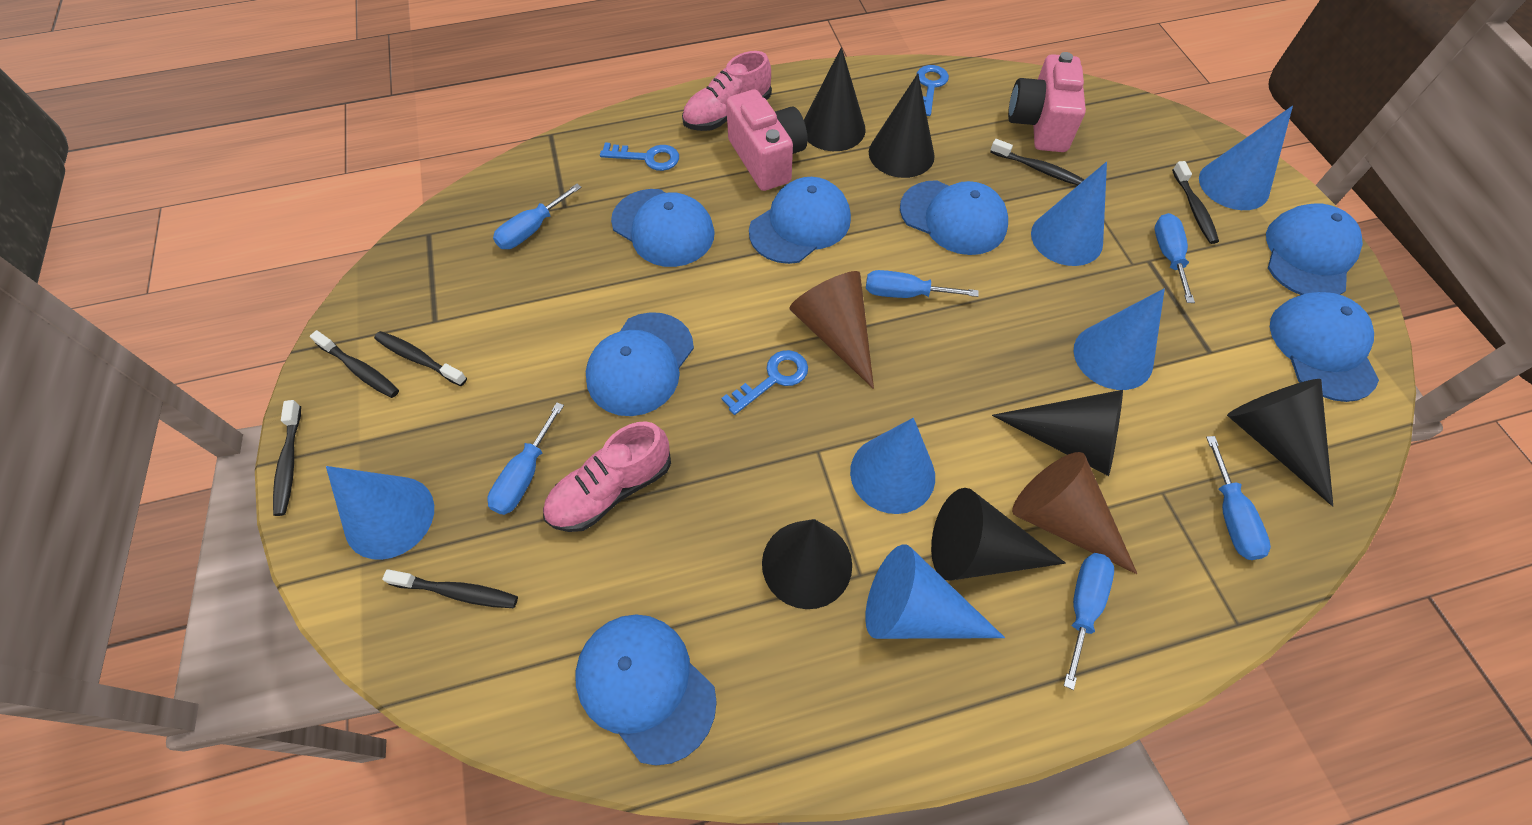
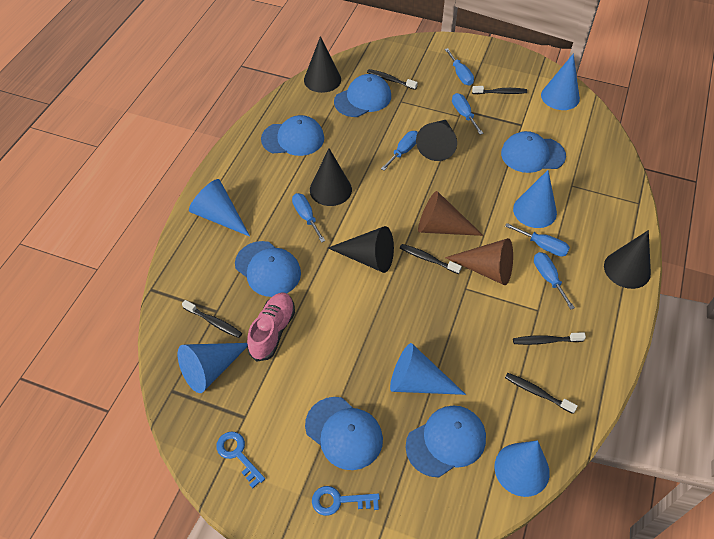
black cone: 6 -> 5
blue cap: 7 -> 6
blue key: 3 -> 2
pink camera: 2 -> 0
pink shoe: 2 -> 1

